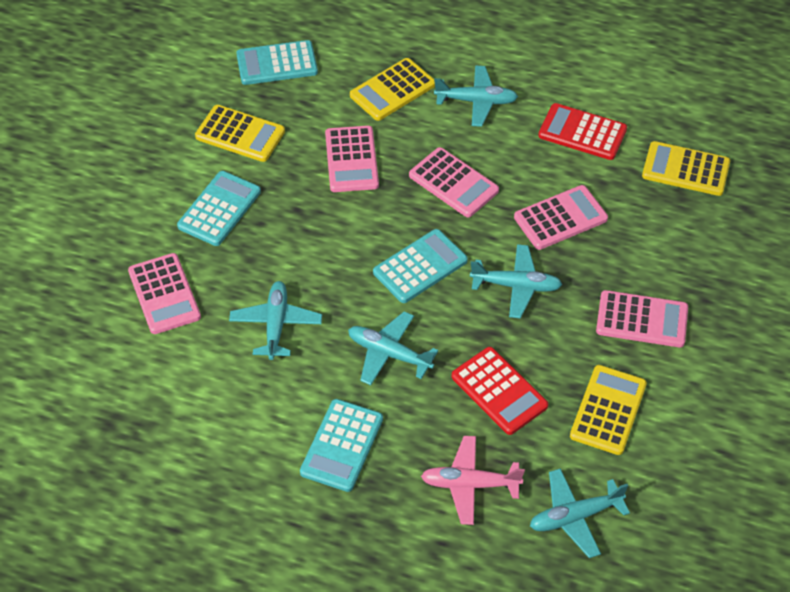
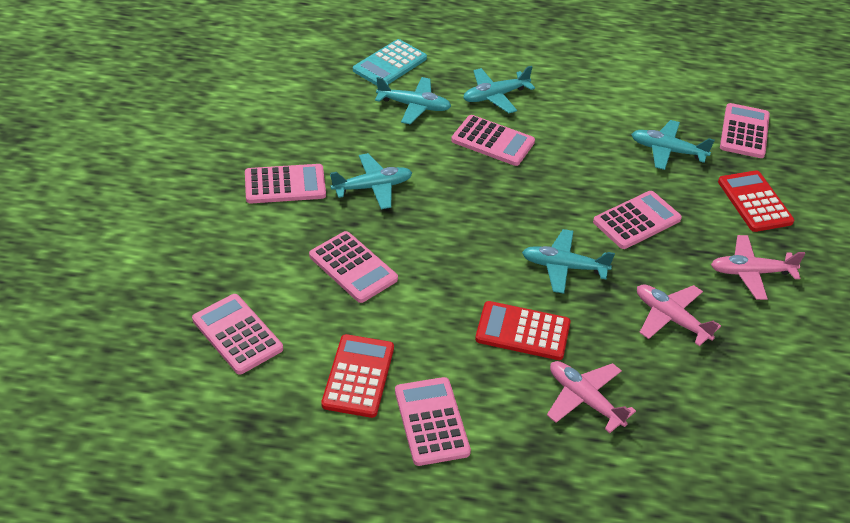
pink calculator: 5 -> 7
pink plane: 1 -> 3
red calculator: 2 -> 3
turquoise calculator: 4 -> 1
yellow calculator: 4 -> 0

